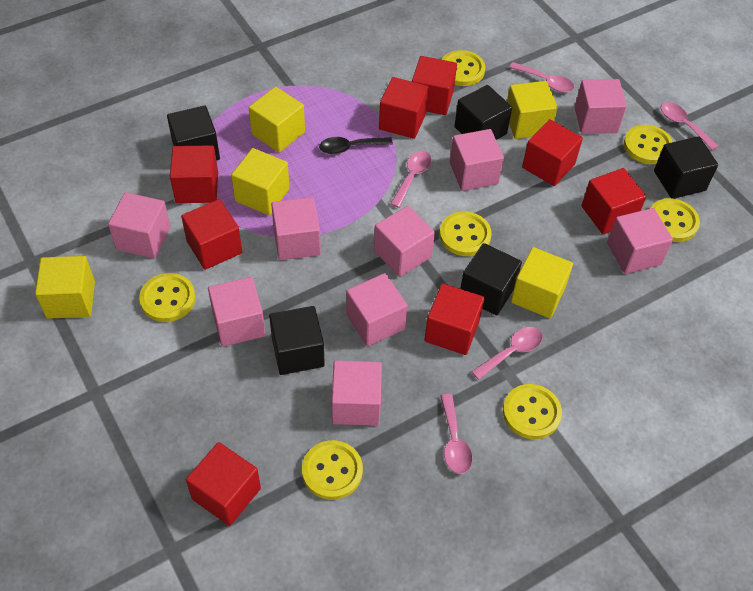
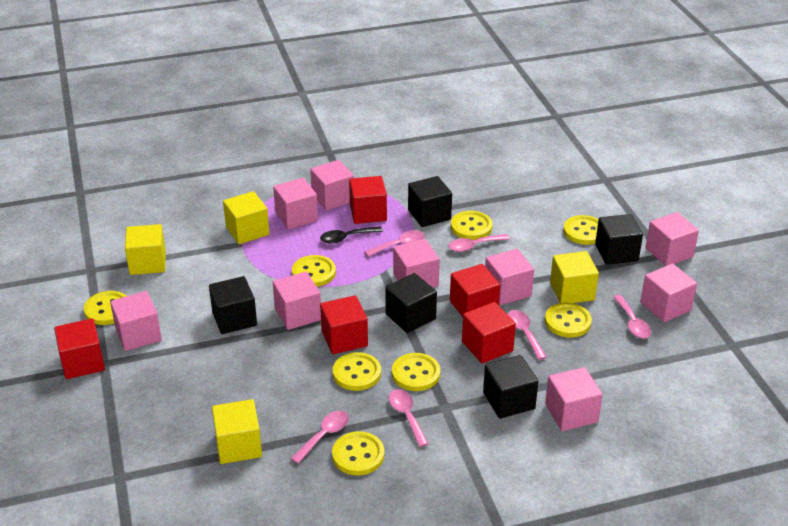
pink spoon: 5 -> 6
red cube: 8 -> 5
yellow button: 7 -> 8
yellow cube: 5 -> 4

